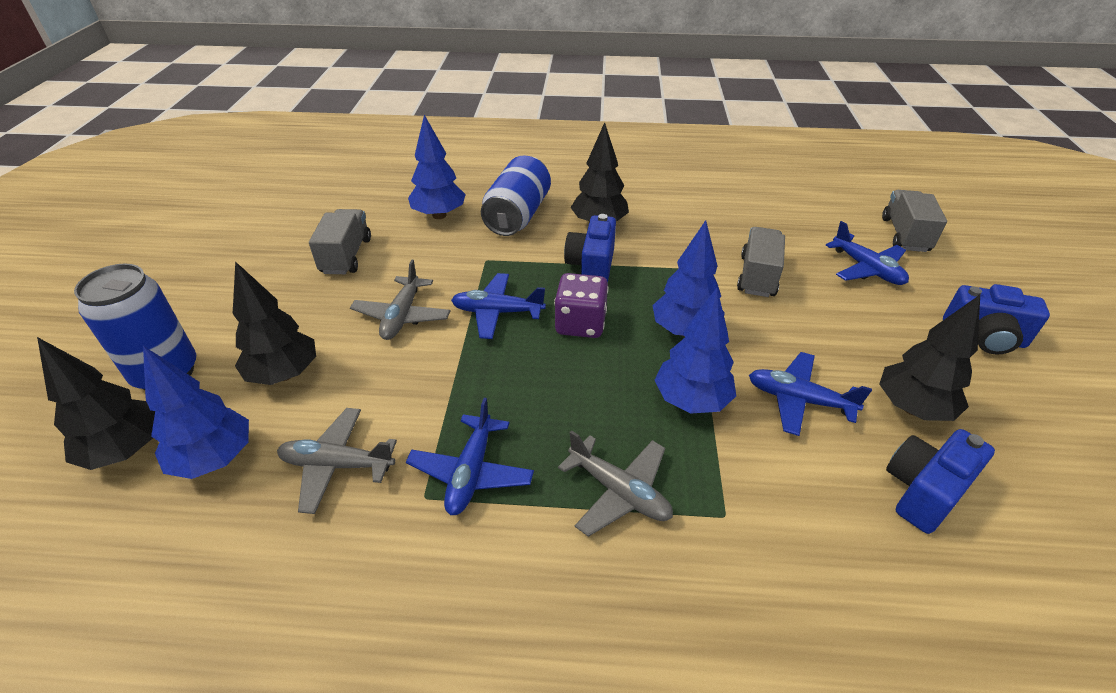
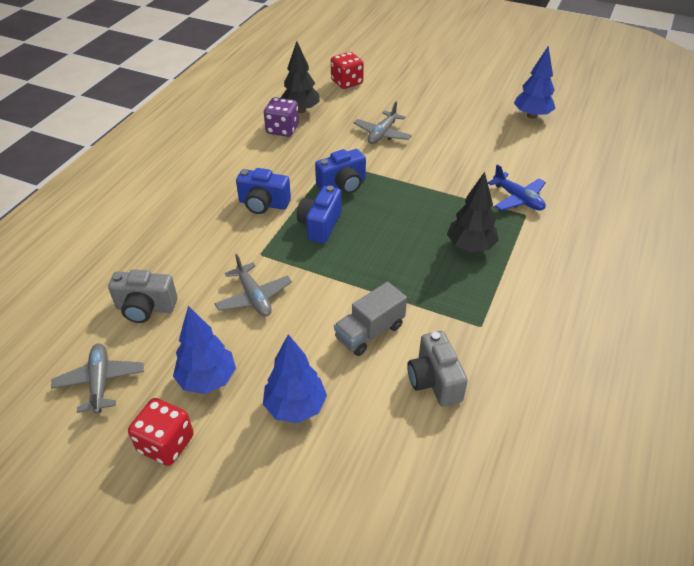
black tree: 4 -> 2
blue can: 2 -> 0
blue plane: 4 -> 1
blue tree: 4 -> 3
grey camera: 0 -> 2
grey truck: 3 -> 1
red dice: 0 -> 2

